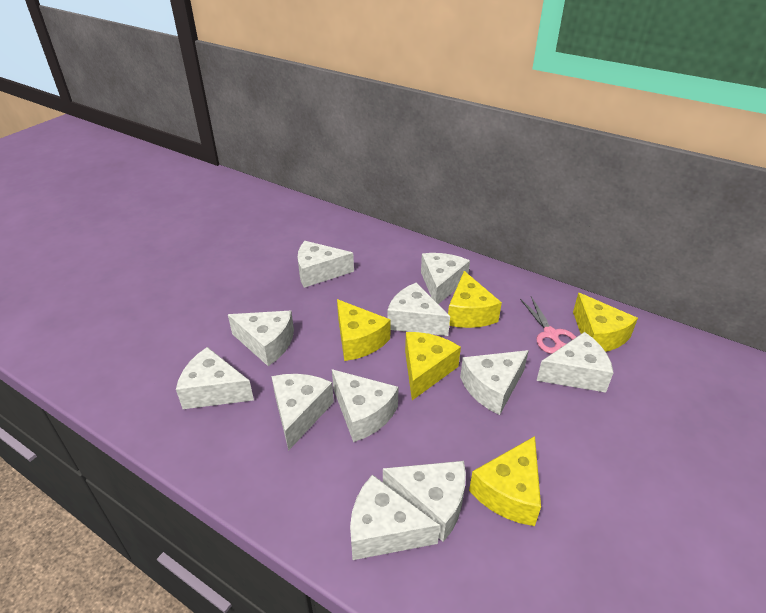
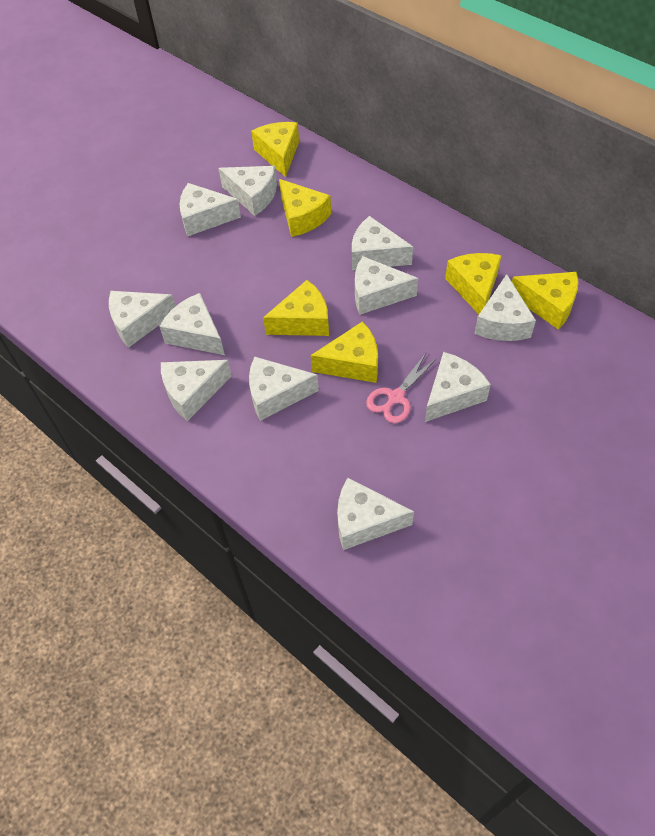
yellow cheese: 5 -> 6

